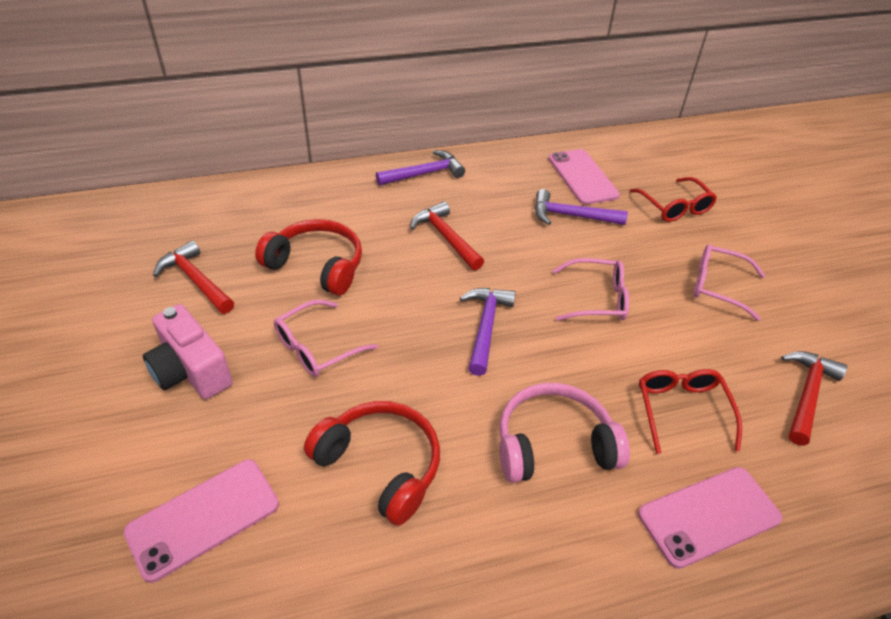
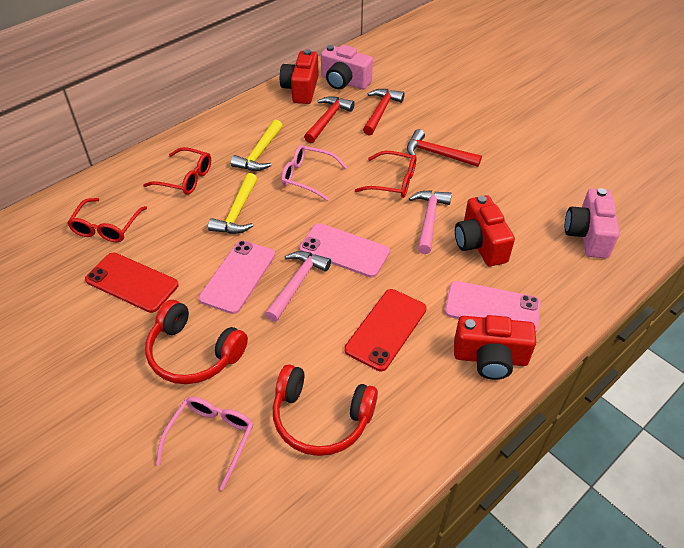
pink camera: 1 -> 2
pink glasses: 3 -> 2
pink hammer: 0 -> 2
pink headphones: 1 -> 0
purple hammer: 3 -> 0
red camera: 0 -> 3
red glasses: 2 -> 3
red phone: 0 -> 2
yellow hammer: 0 -> 2

